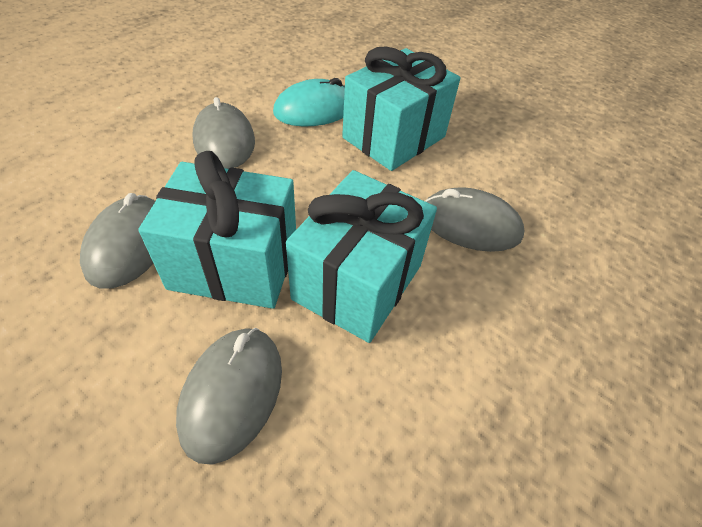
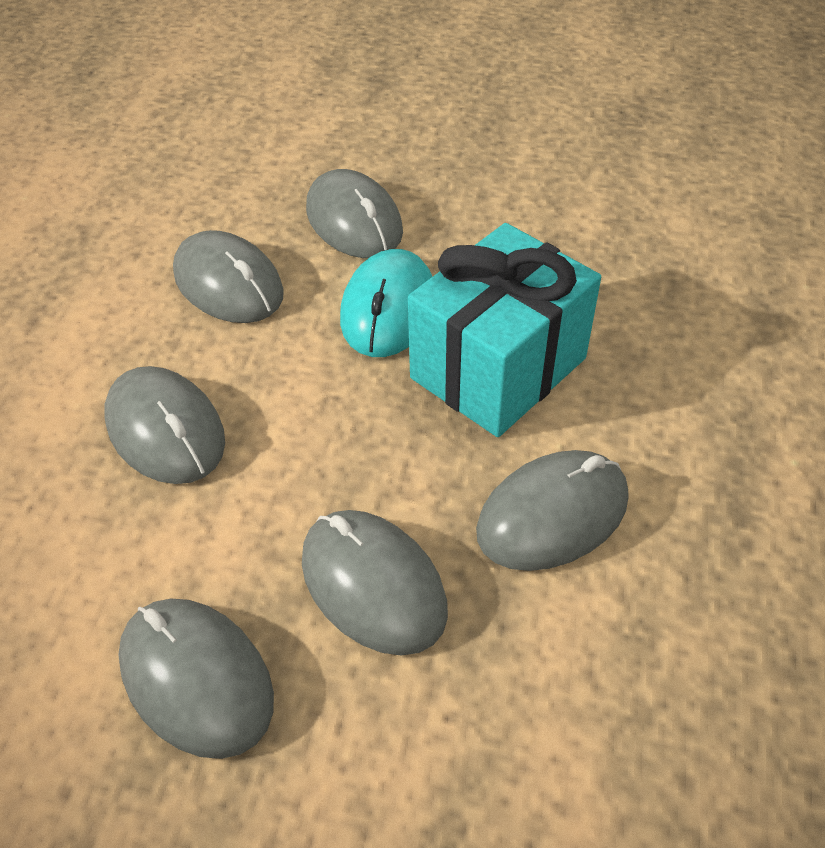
grey mouse: 4 -> 6
turquoise gift: 3 -> 1

